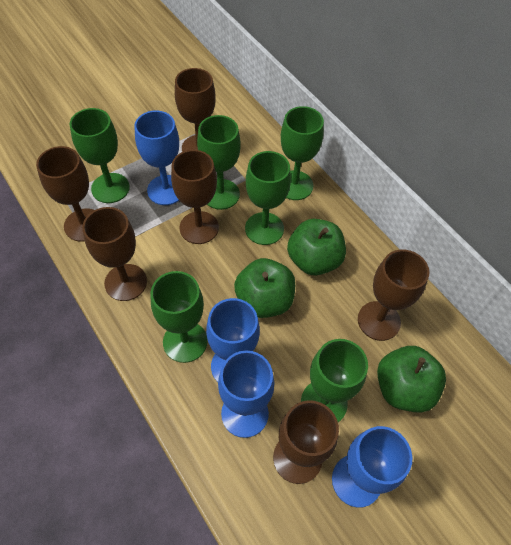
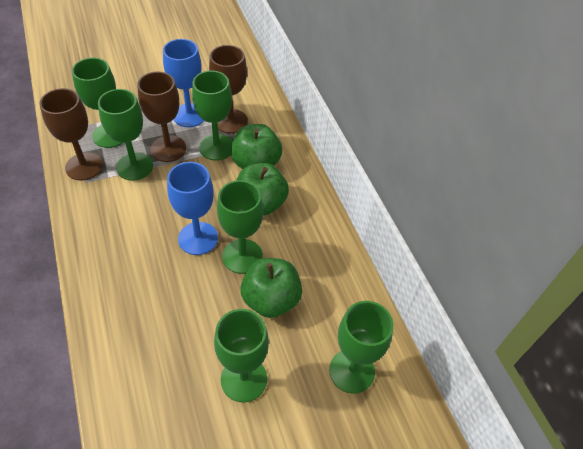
blue goblet: 4 -> 2
brown goblet: 6 -> 3

